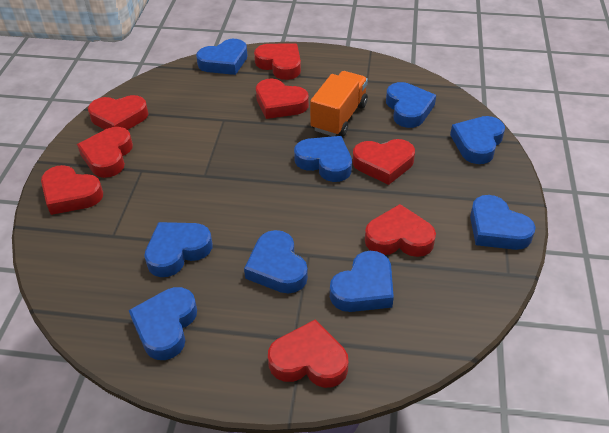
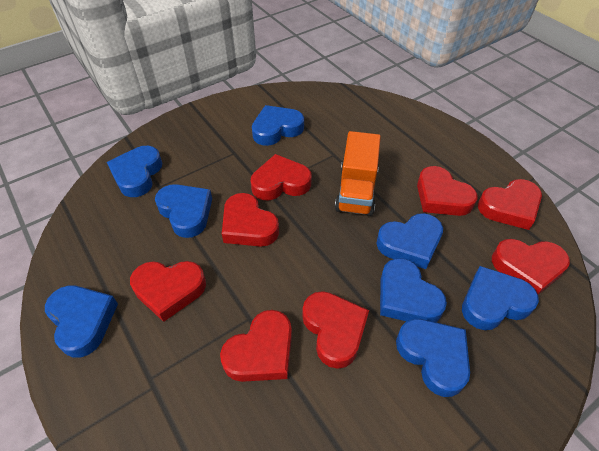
blue heart: 9 -> 8

